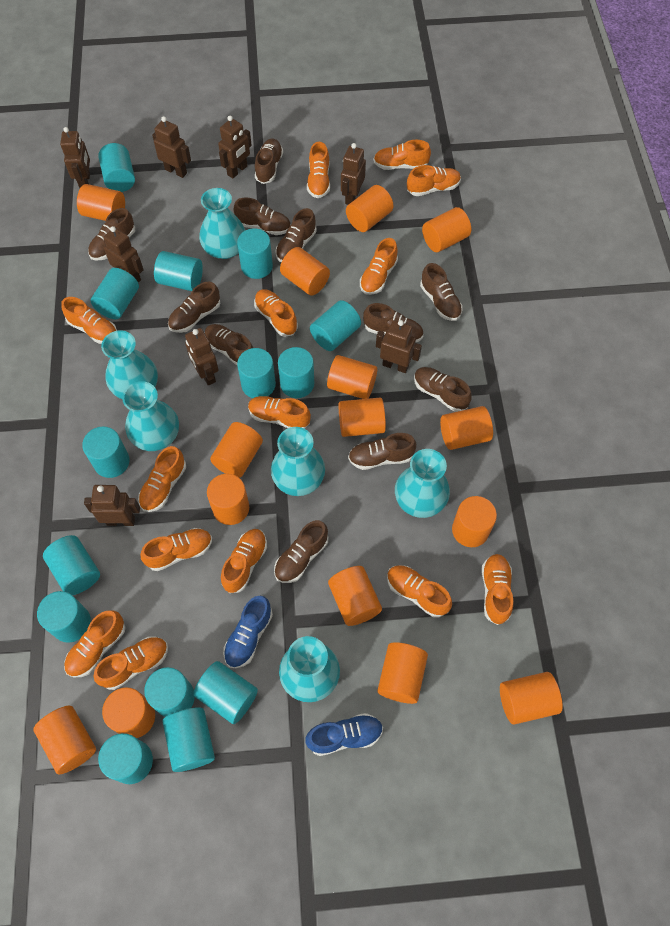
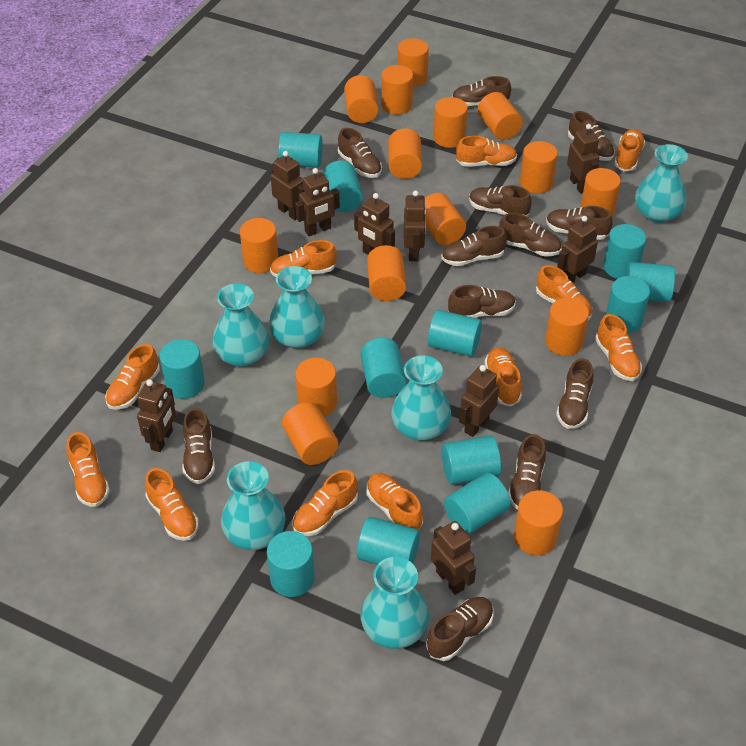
blue shoe: 2 -> 0
brown robot: 8 -> 9
brown shoe: 11 -> 12
orange shoe: 14 -> 11
turquoise cylinder: 14 -> 12

